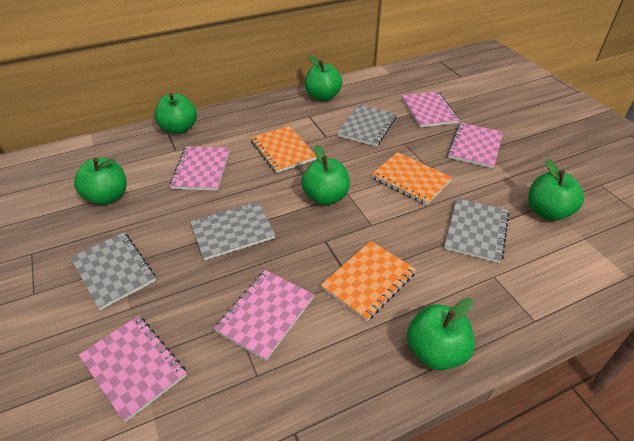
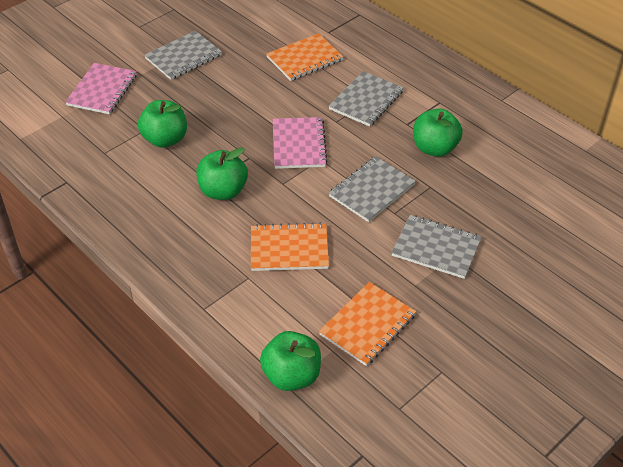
green apple: 6 -> 4
pink notebook: 5 -> 2

